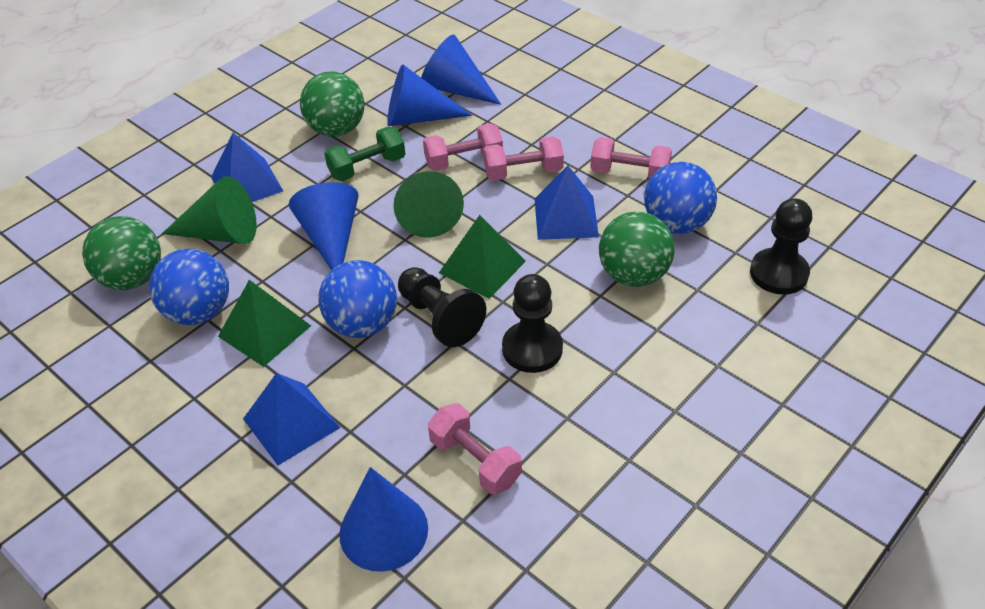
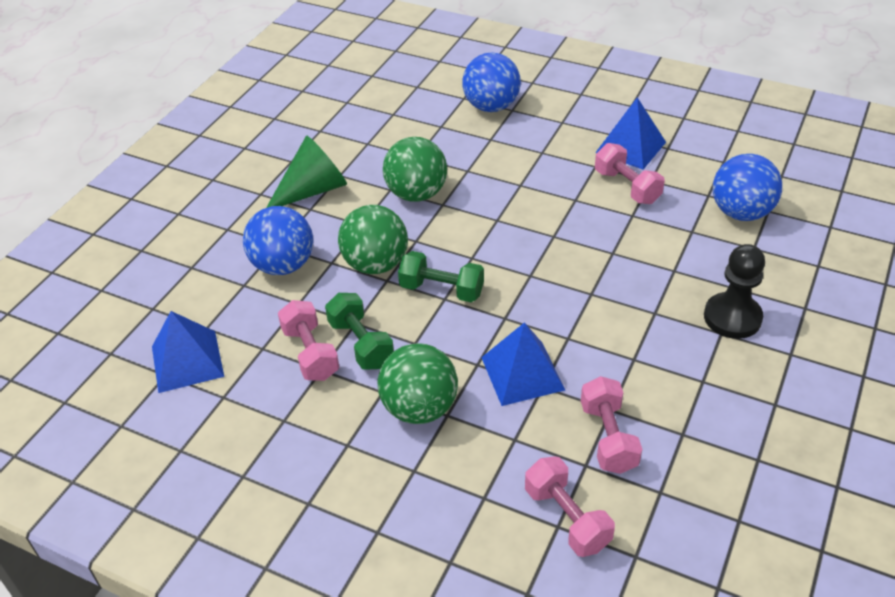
black pawn: 3 -> 1
blue cone: 4 -> 0
green cone: 2 -> 1
green dumbbell: 1 -> 2
green pyramid: 2 -> 0

